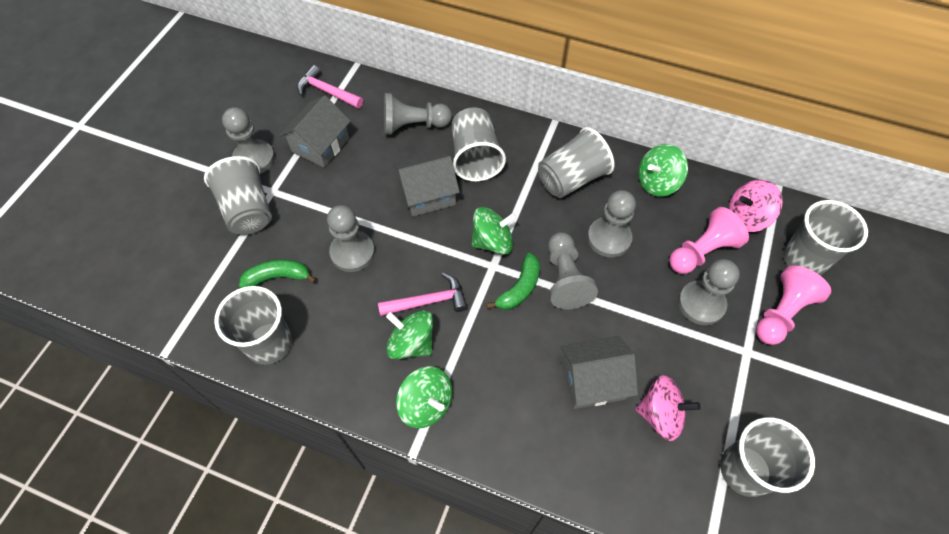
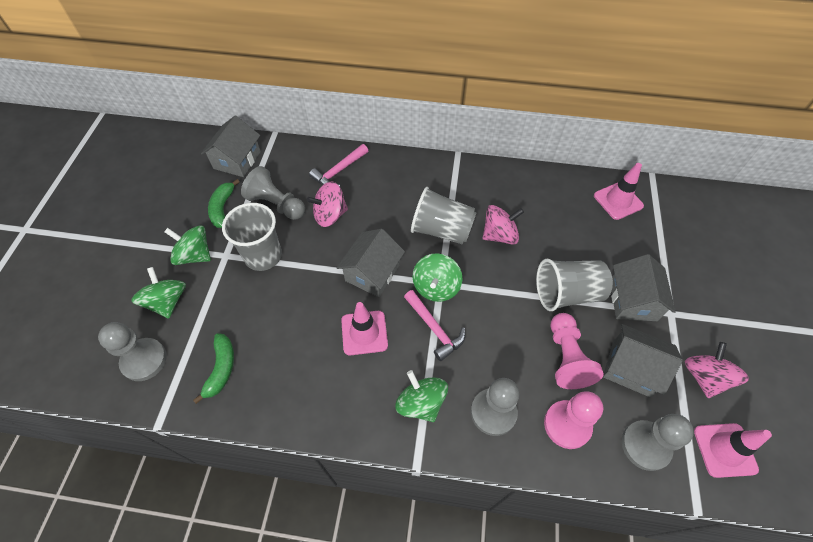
grey cup: 6 -> 3
grey house: 3 -> 4
grey pawn: 6 -> 4
pink spinning top: 2 -> 3
pink traffic cone: 0 -> 3

